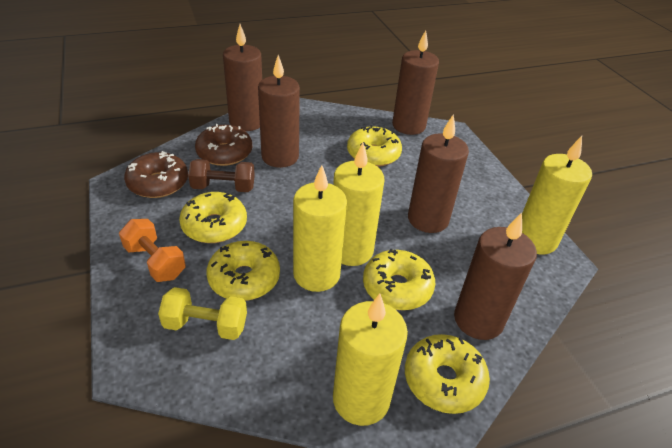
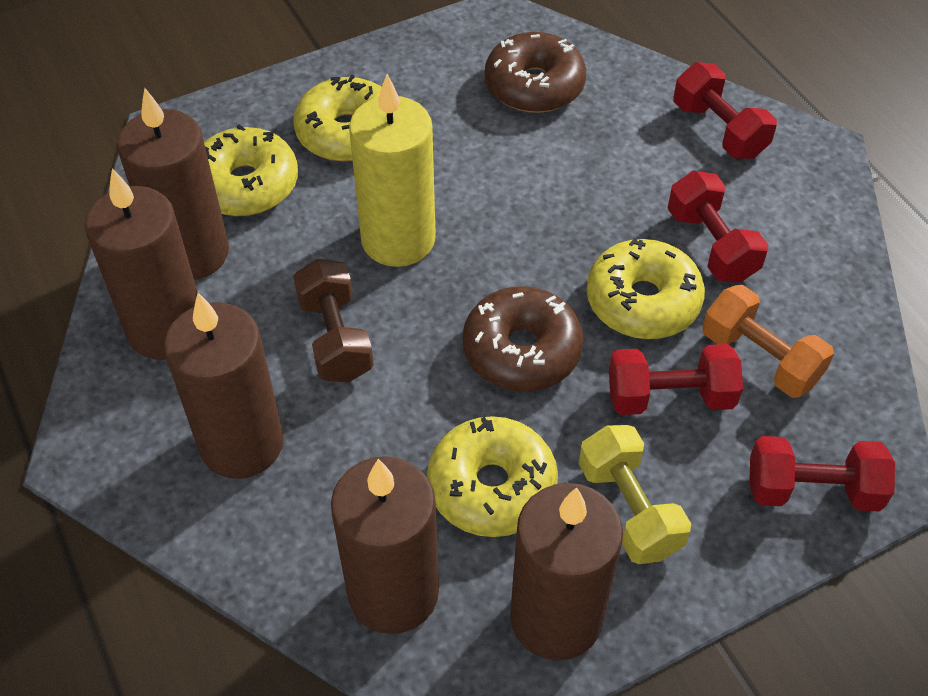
red dumbbell: 0 -> 4
yellow candle: 4 -> 1
yellow donut: 5 -> 4

